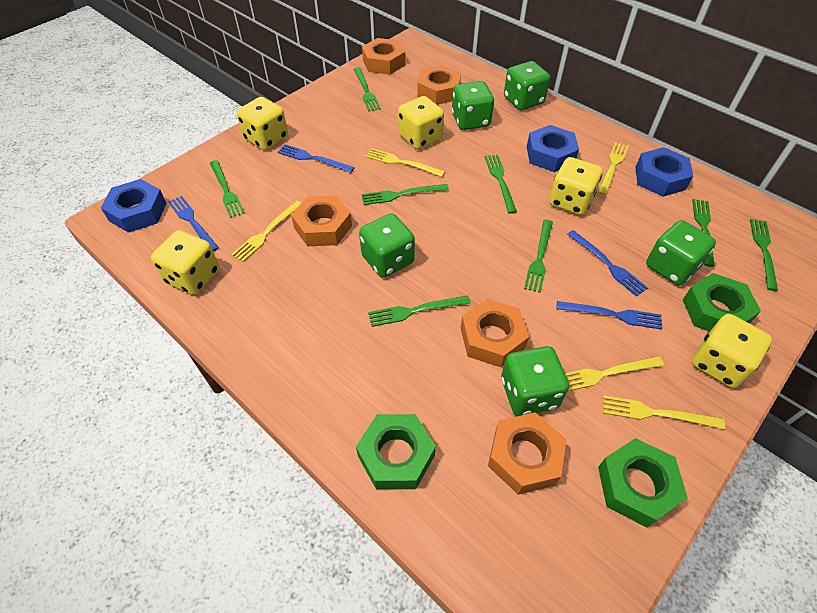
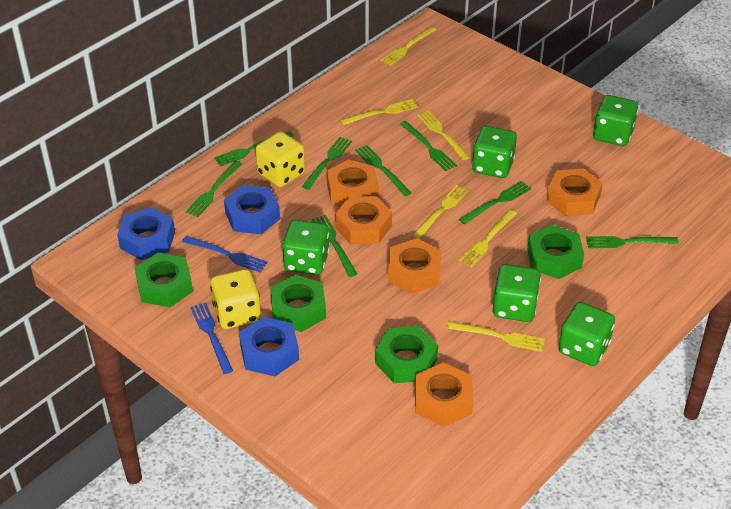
blue fork: 4 -> 2
green nut: 3 -> 4
yellow dice: 5 -> 2
yellow fork: 5 -> 6

